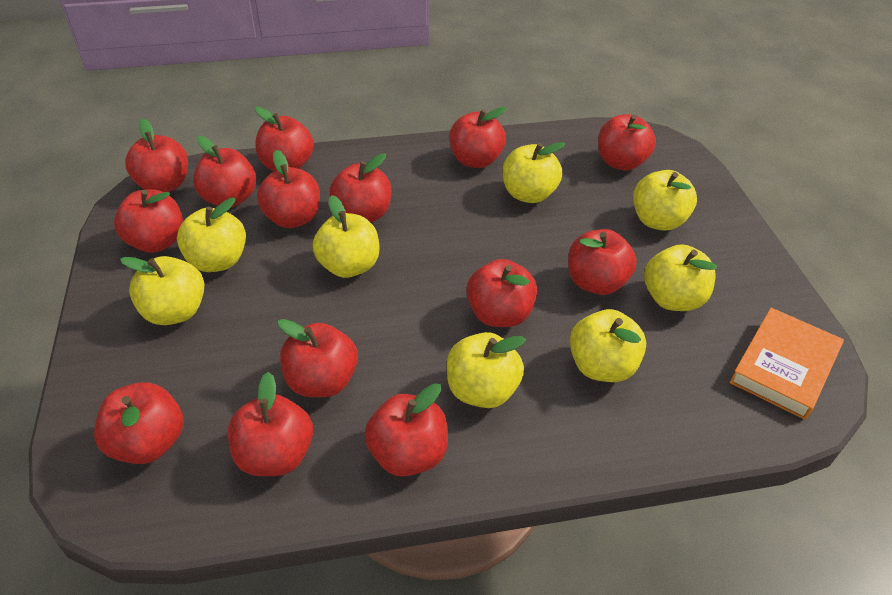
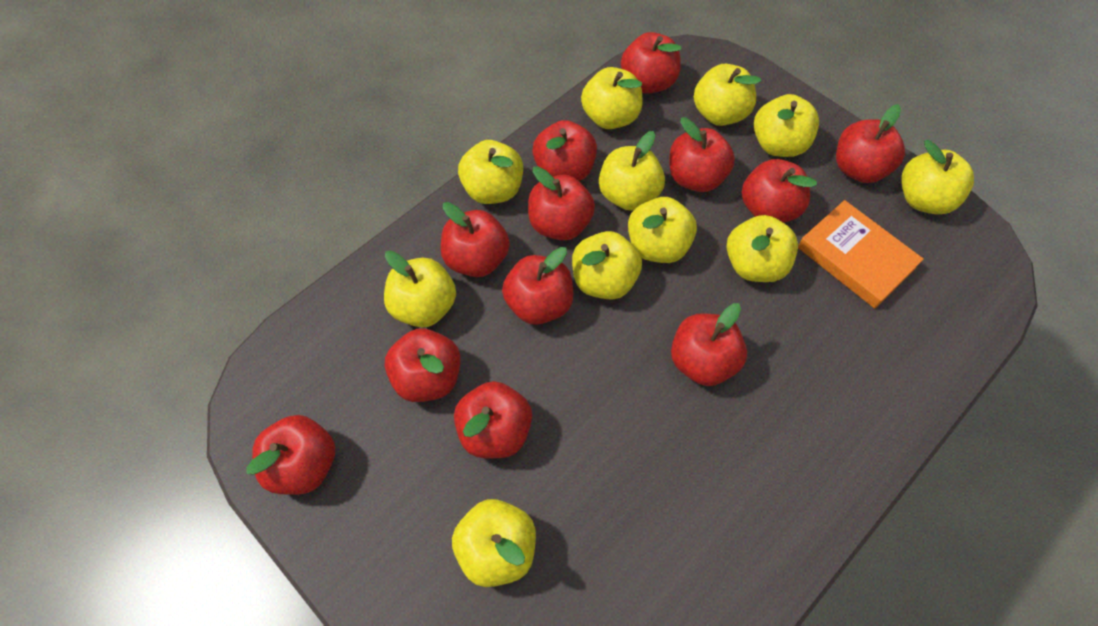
red apple: 14 -> 12
yellow apple: 8 -> 11

